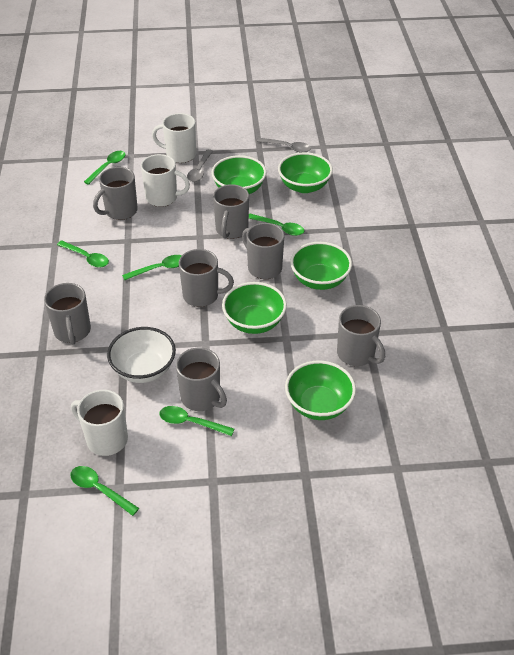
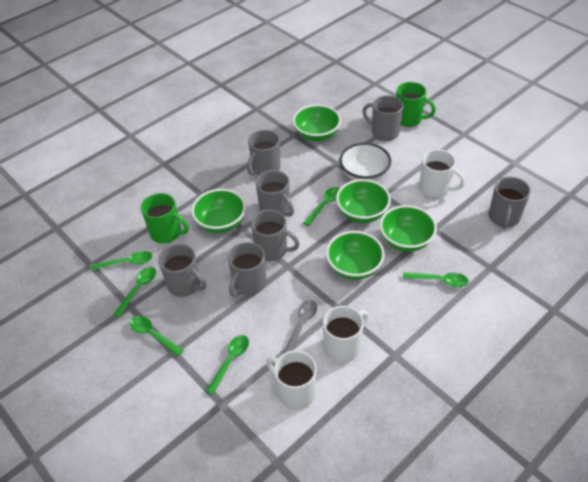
green mug: 0 -> 2
grey spoon: 2 -> 1

